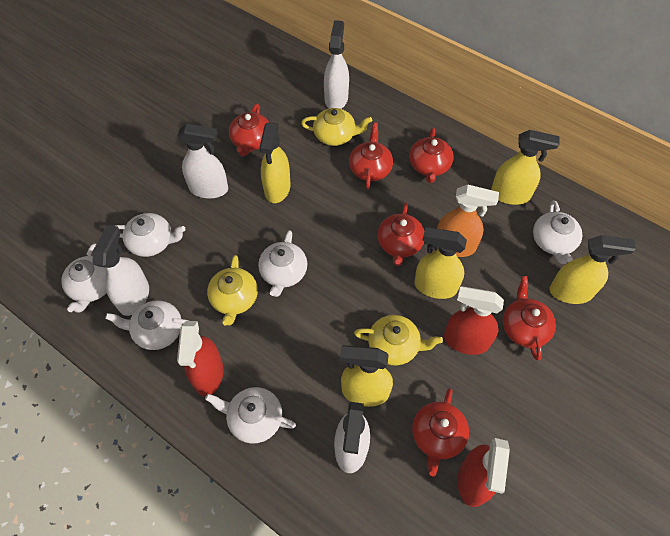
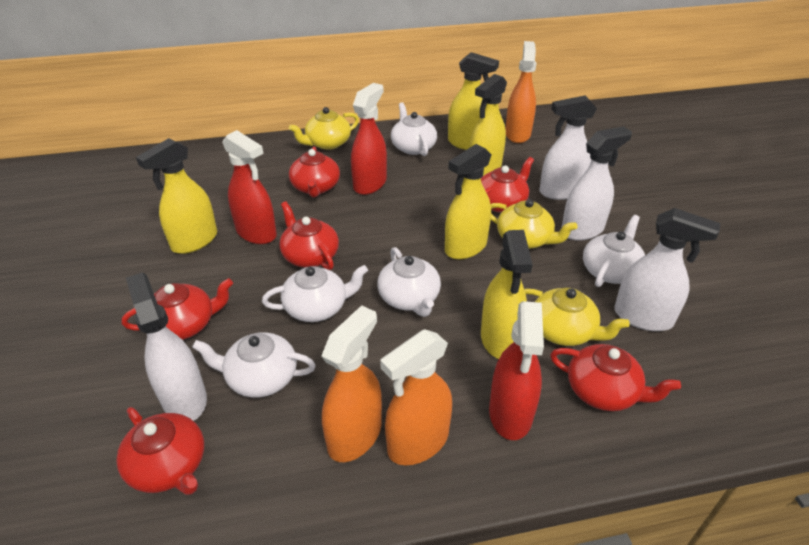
orange spray bottle: 1 -> 3
white teapot: 6 -> 5

